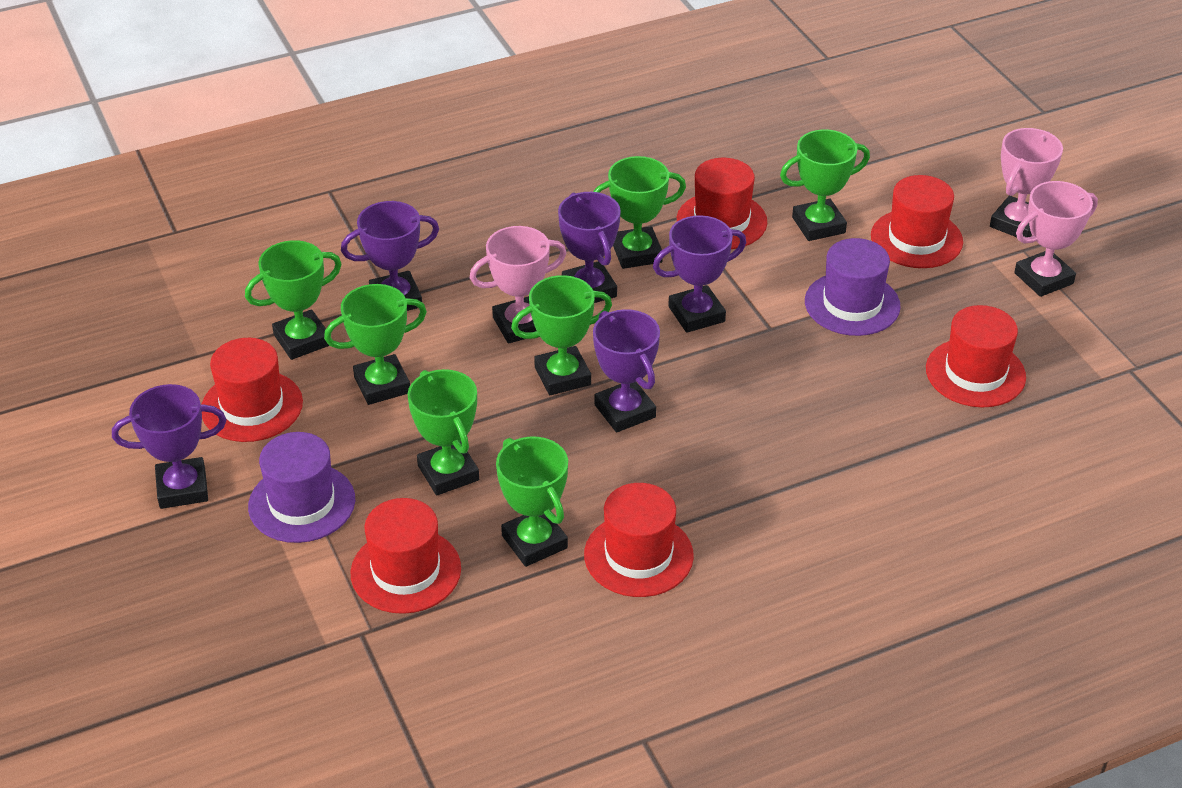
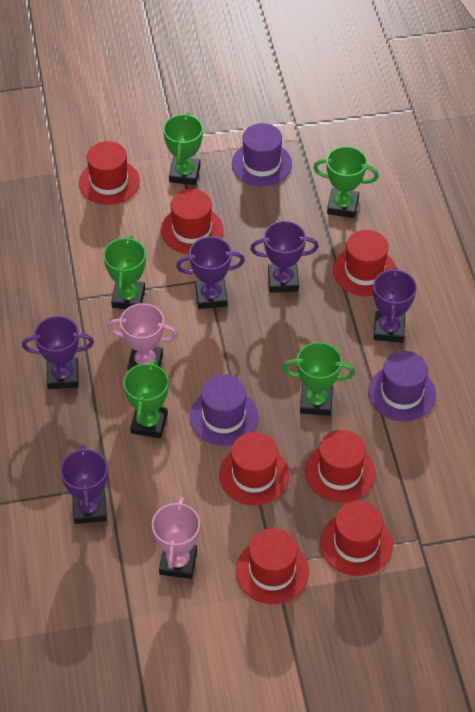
green trophy: 7 -> 5
pink trophy: 3 -> 2
purple hat: 2 -> 3
red hat: 6 -> 7

